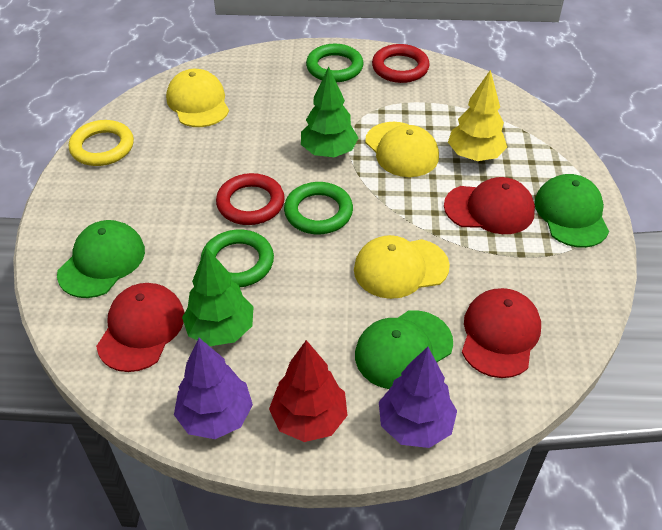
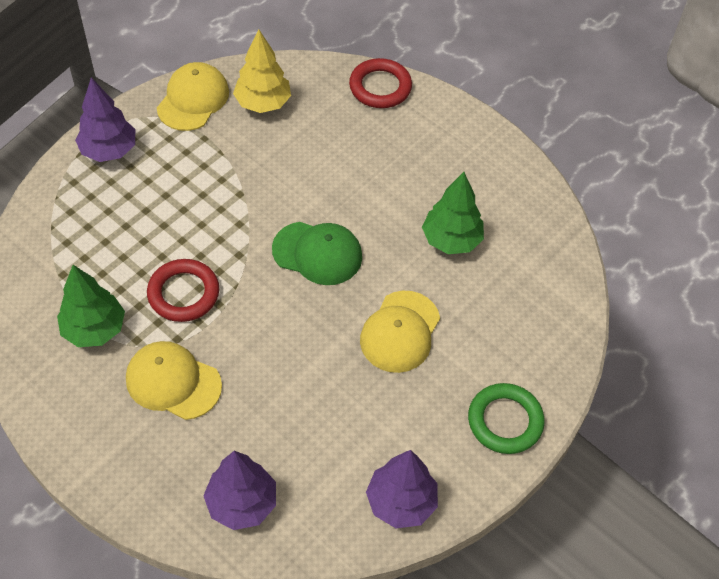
green cap: 3 -> 1
green ring: 3 -> 1
purple tree: 2 -> 3
red cap: 3 -> 0
red tree: 1 -> 0
yellow ring: 1 -> 0

